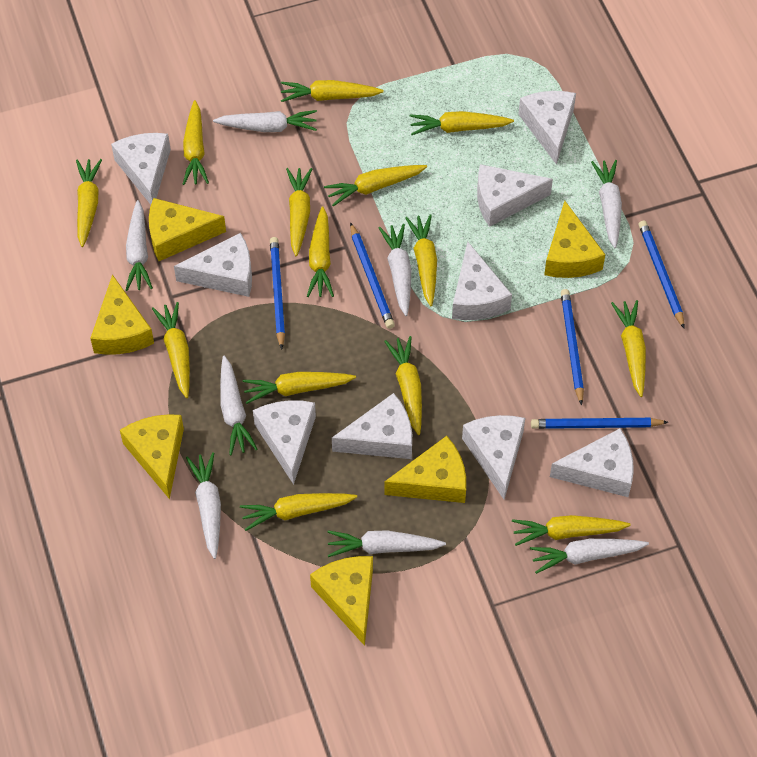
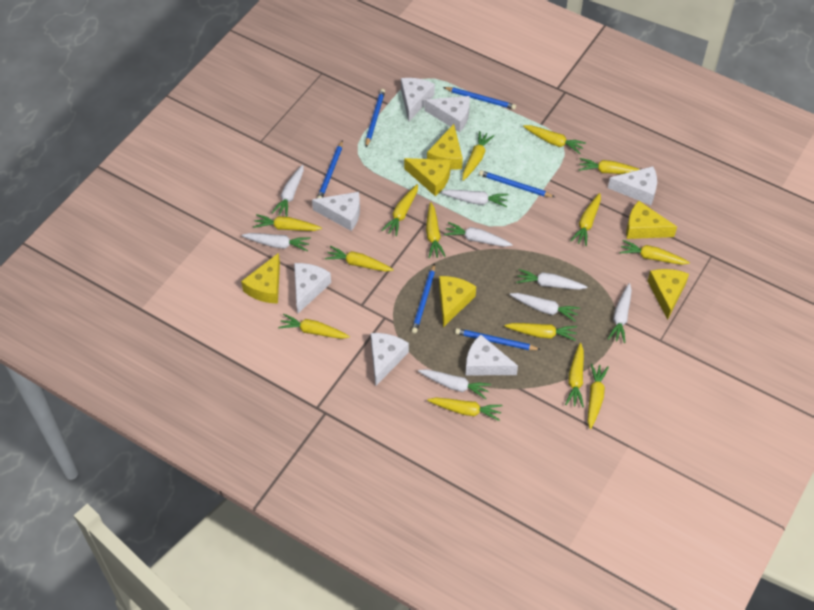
blue pencil: 5 -> 6
white cheese: 9 -> 7

